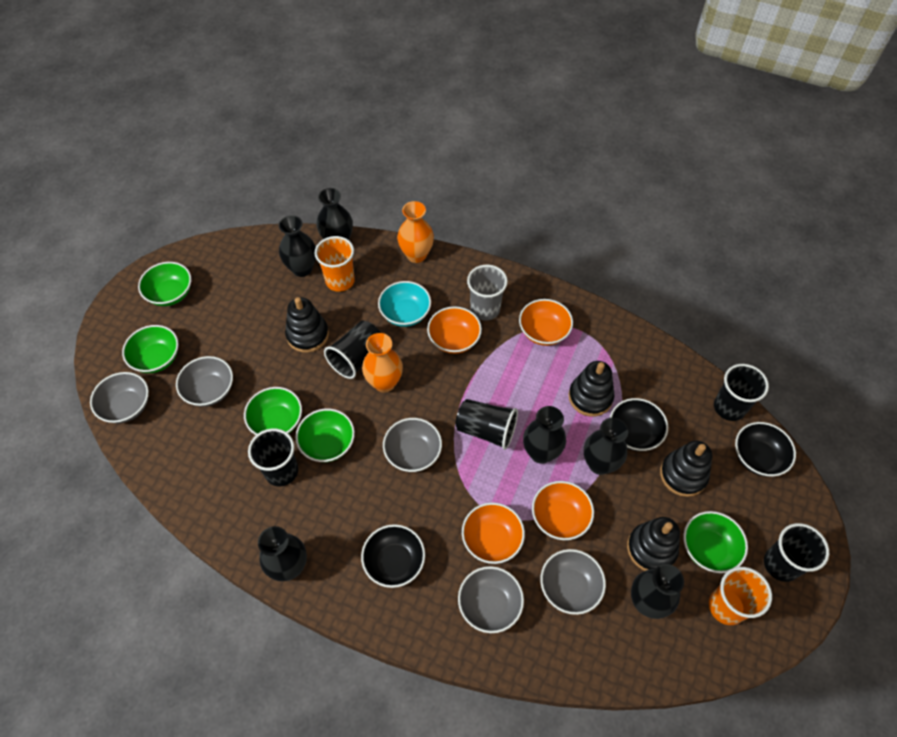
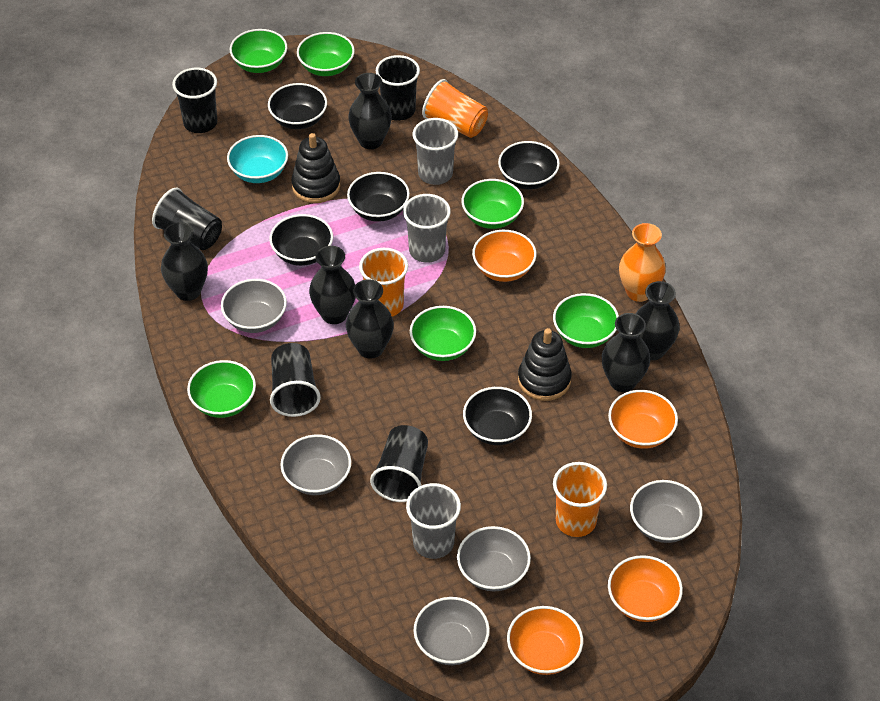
black bowl: 3 -> 5
black stacking toy: 4 -> 2
green bowl: 5 -> 6
grey cup: 1 -> 3
orange cup: 2 -> 3
orange vase: 2 -> 1

